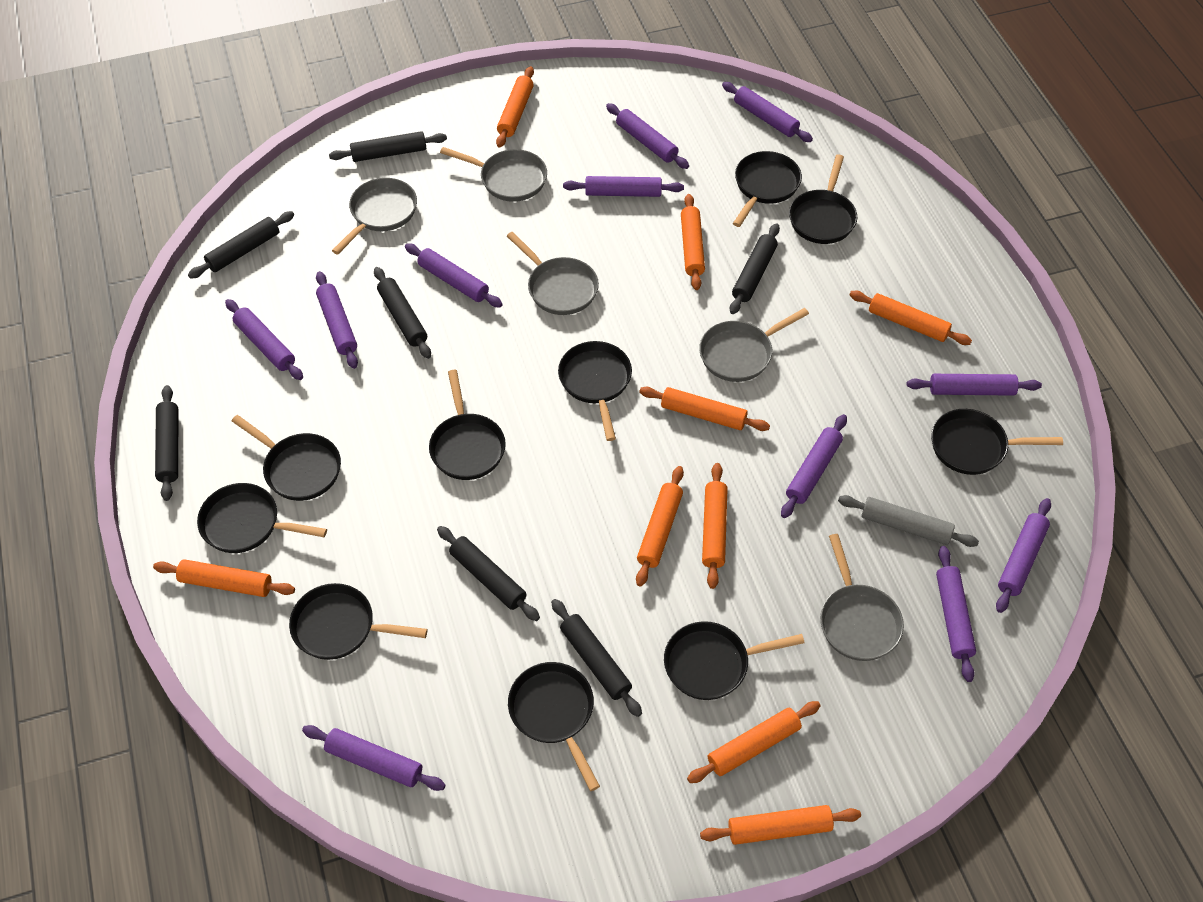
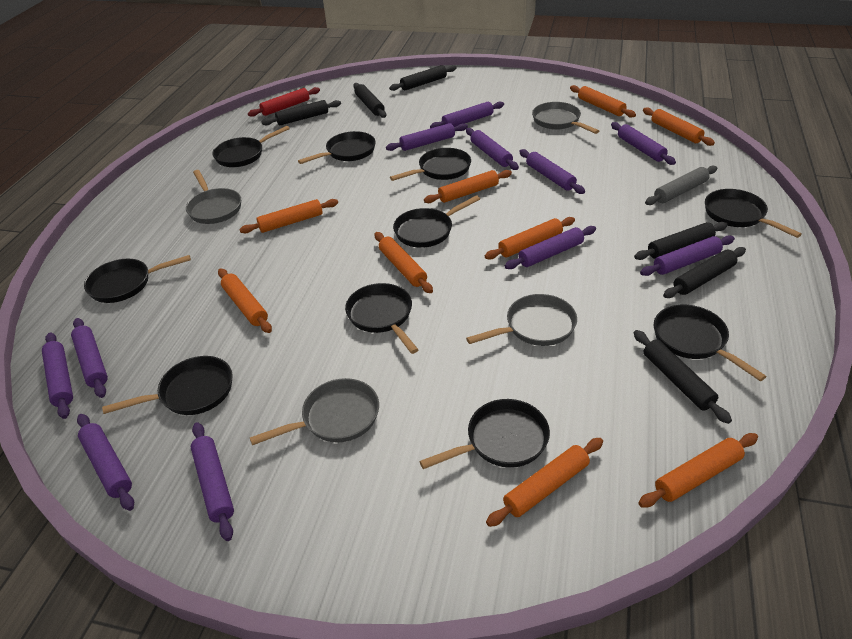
black rolling pin: 7 -> 6
grey pan: 5 -> 4
red rolling pin: 0 -> 1

